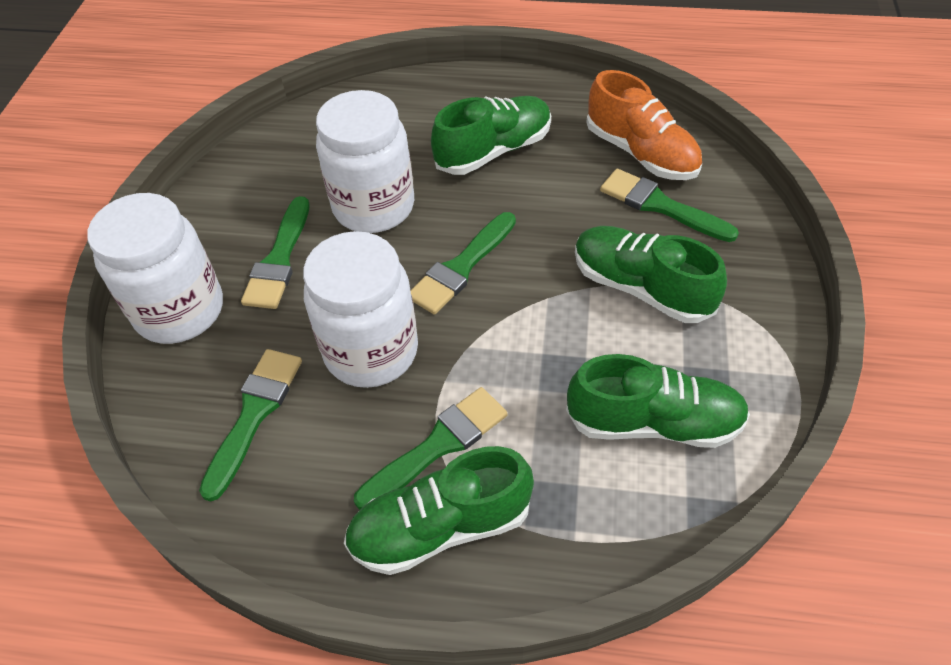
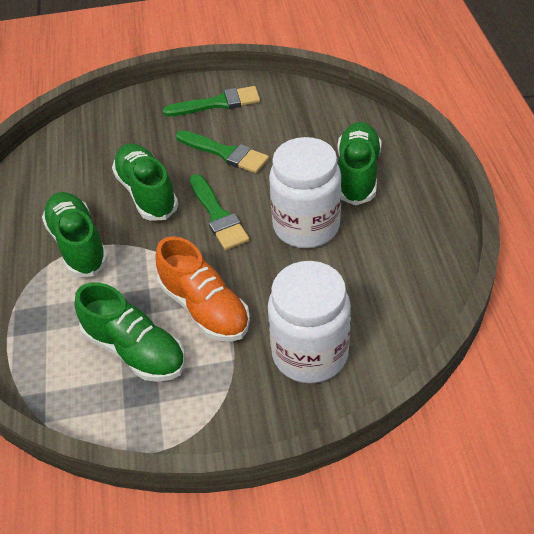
green brush: 5 -> 3
white jar: 3 -> 2

